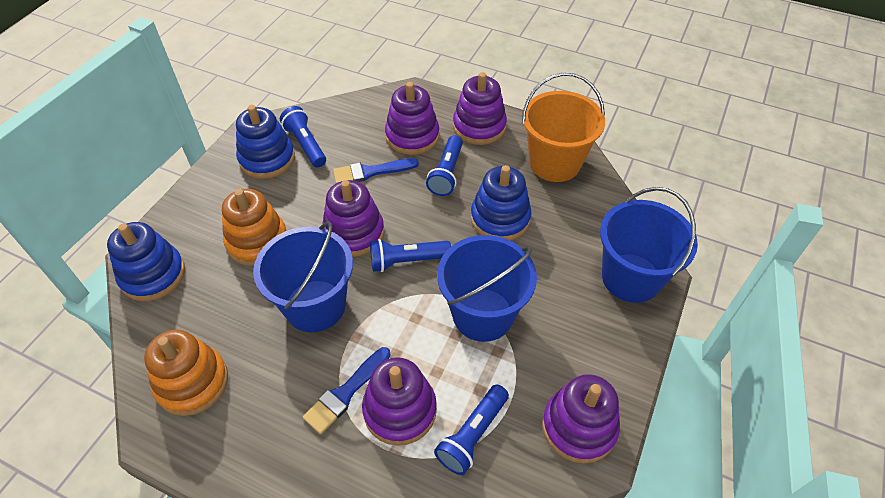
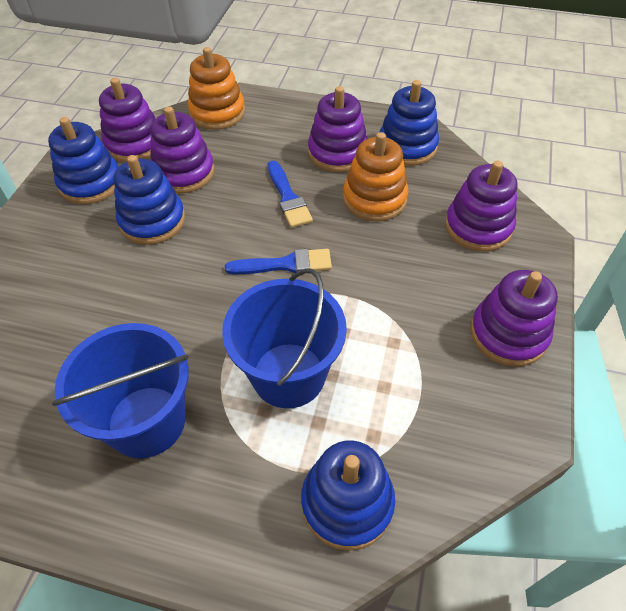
blue bucket: 3 -> 2
blue flashlight: 4 -> 0
blue stacking toy: 3 -> 4
orange bucket: 1 -> 0

